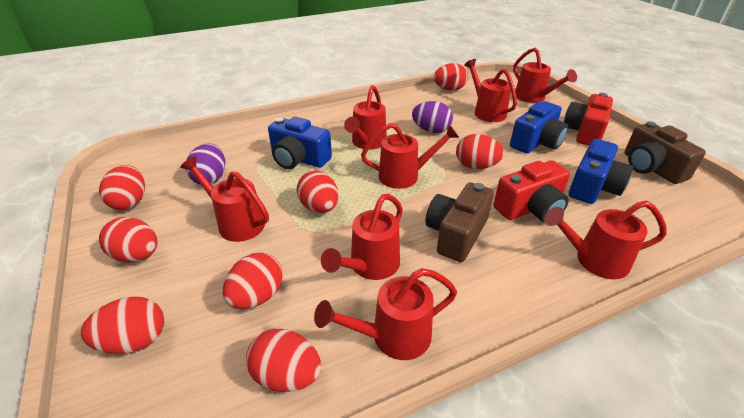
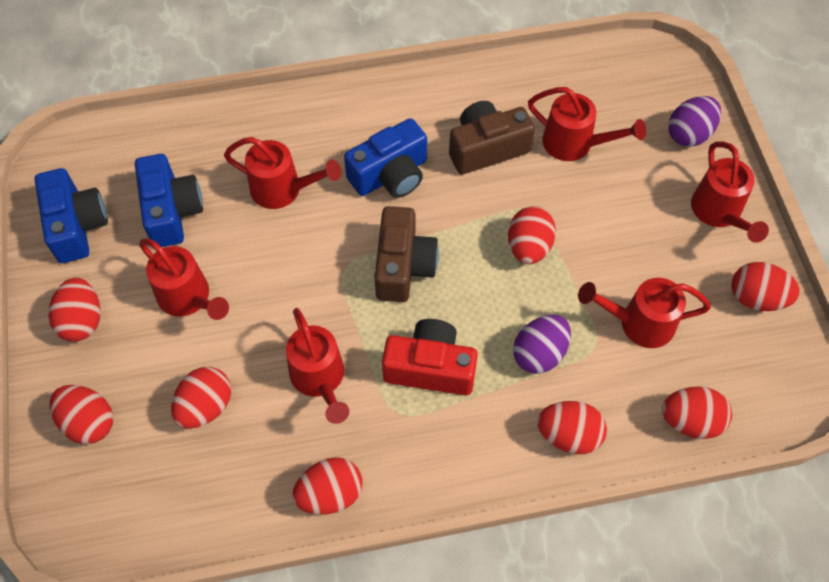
red camera: 2 -> 1
red watering can: 8 -> 6

